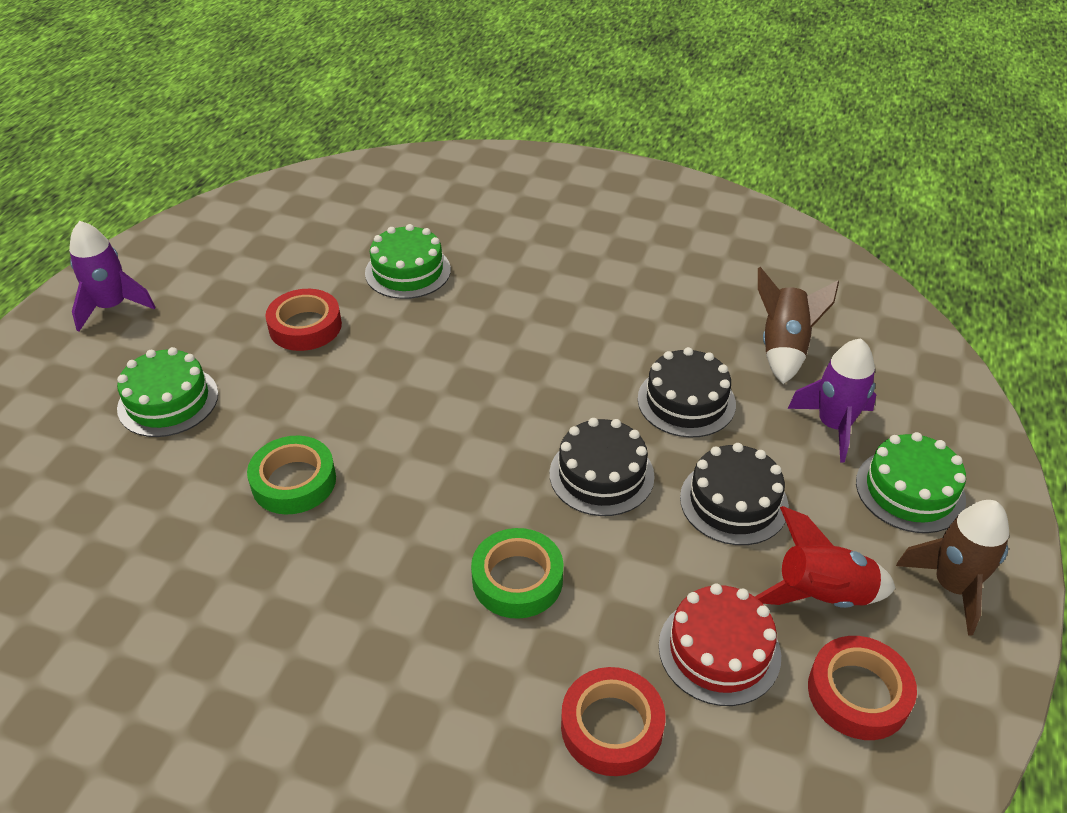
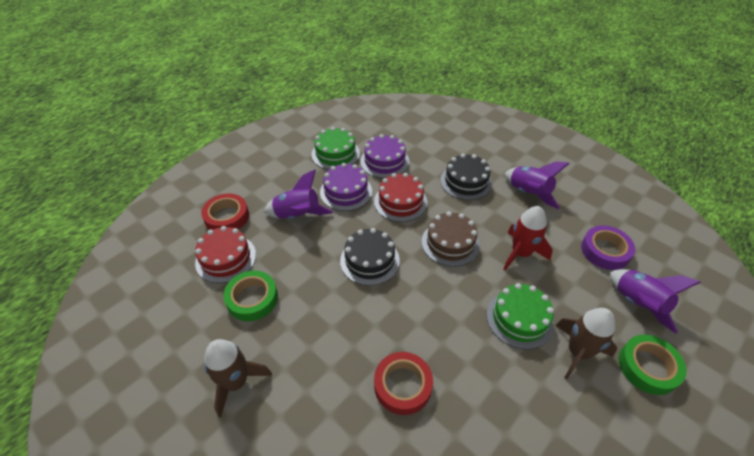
black cake: 3 -> 2
brown cake: 0 -> 1
green cake: 3 -> 2
purple cake: 0 -> 2
purple rocket: 2 -> 3
purple tape: 0 -> 1
red cake: 1 -> 2
red tape: 3 -> 2

